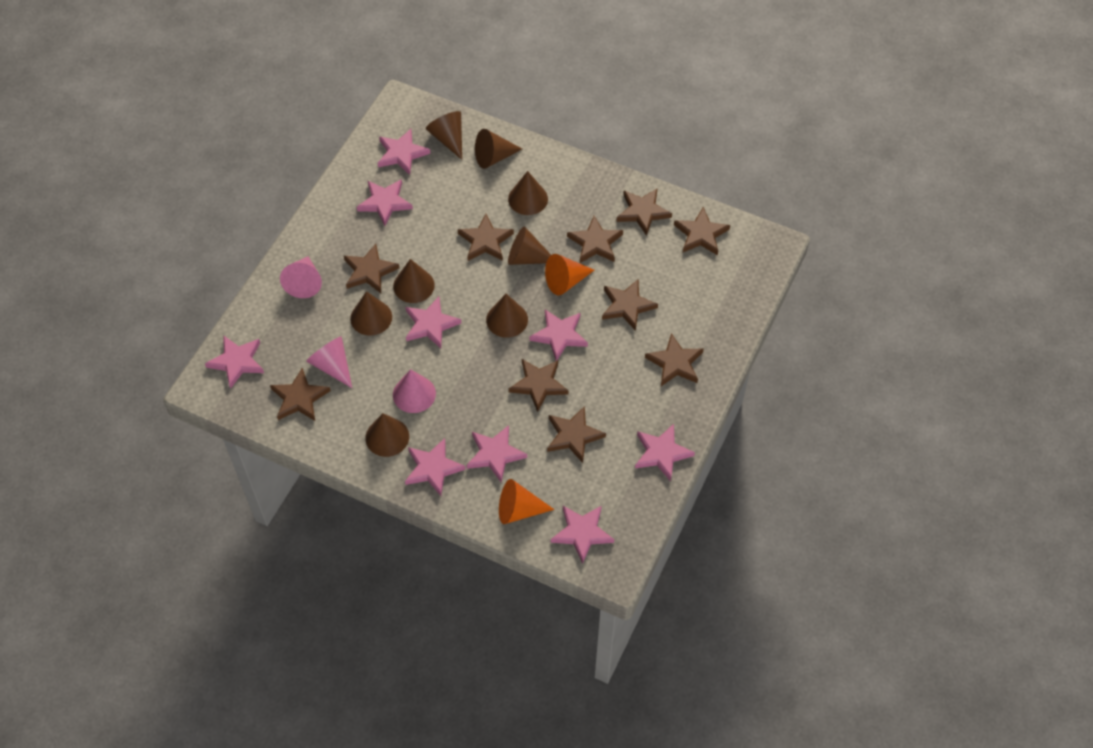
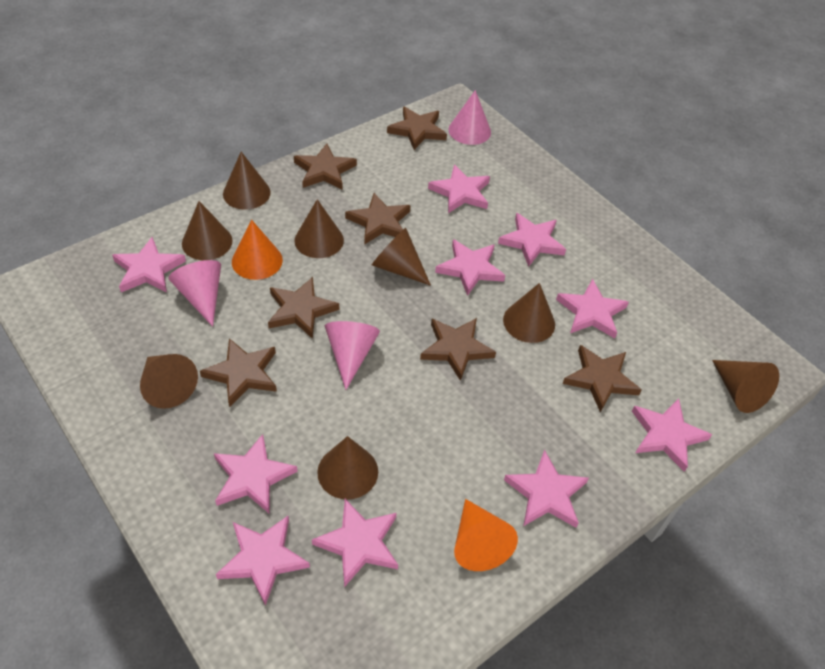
brown star: 10 -> 7
pink star: 9 -> 10

